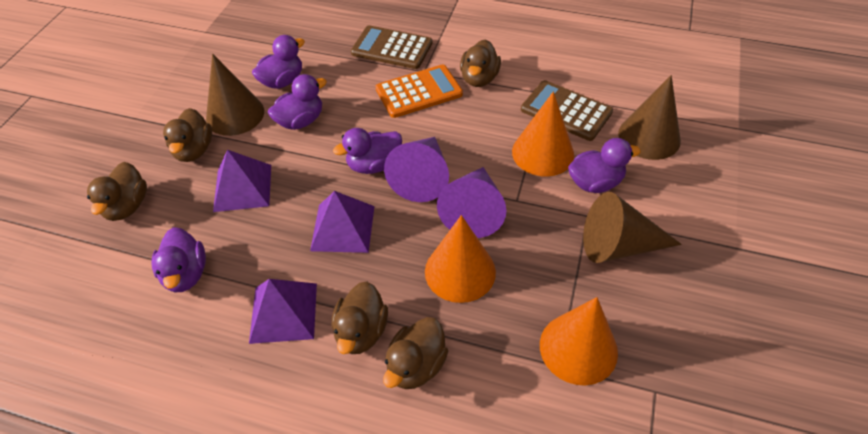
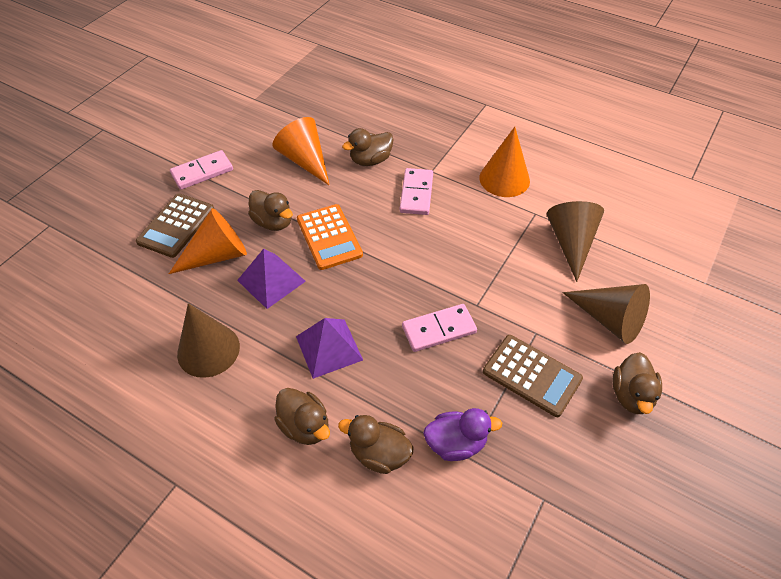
pink domino: 0 -> 3
purple cone: 2 -> 0
purple duck: 5 -> 1
purple pyramid: 3 -> 2

